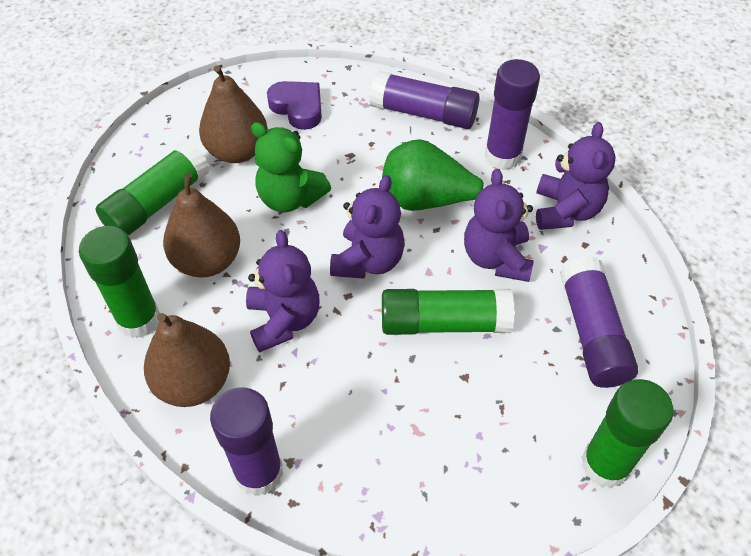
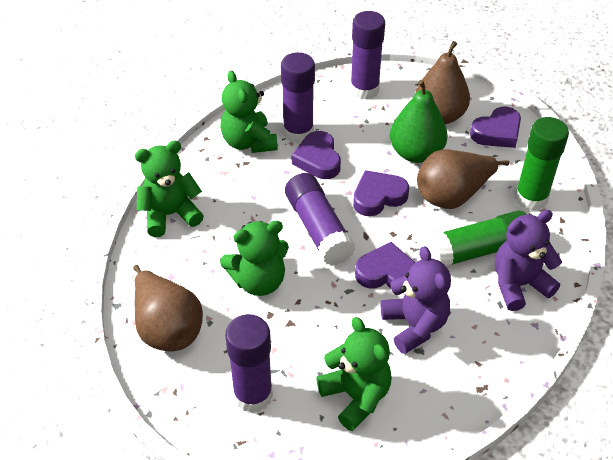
green glue stick: 4 -> 2
green teddy bear: 1 -> 4
purple heart: 1 -> 4
purple teddy bear: 4 -> 2

